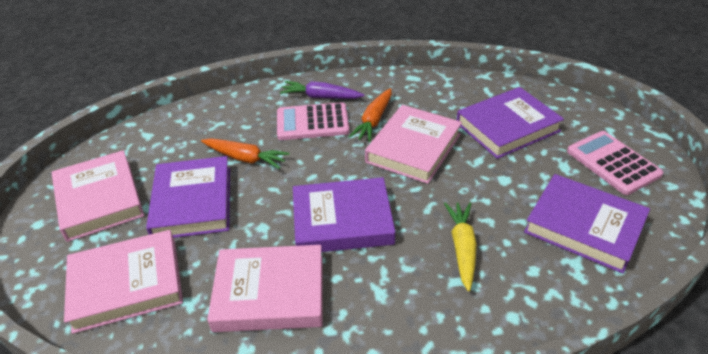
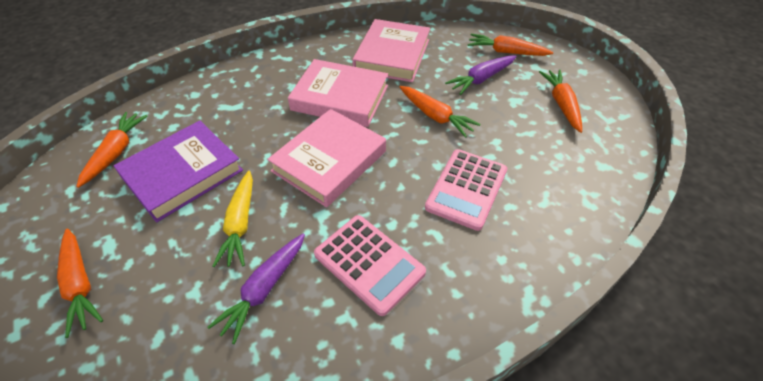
orange carrot: 2 -> 5
pink book: 4 -> 3
purple book: 4 -> 1
purple carrot: 1 -> 2

